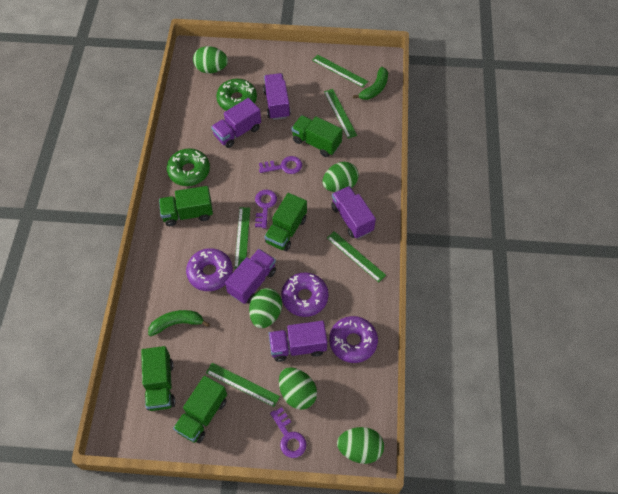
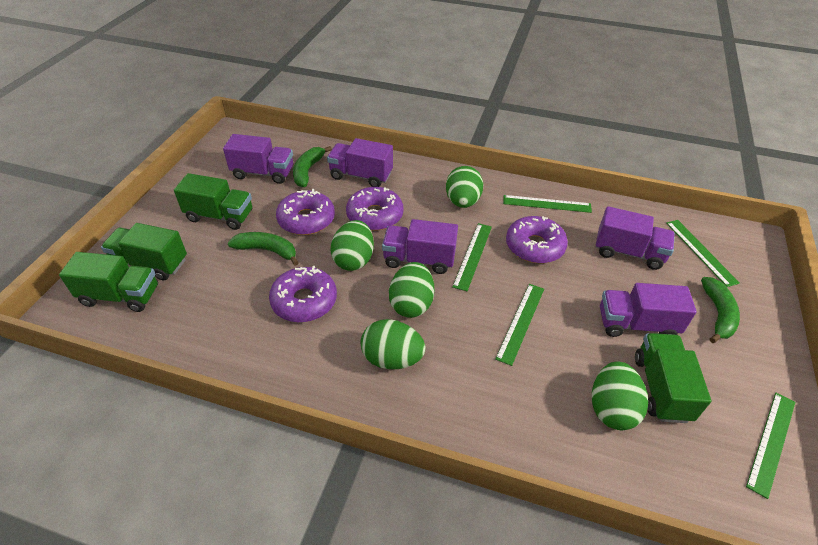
green banana: 2 -> 3
green donut: 2 -> 0
green truck: 5 -> 4
purple donut: 3 -> 4
purple key: 3 -> 0

